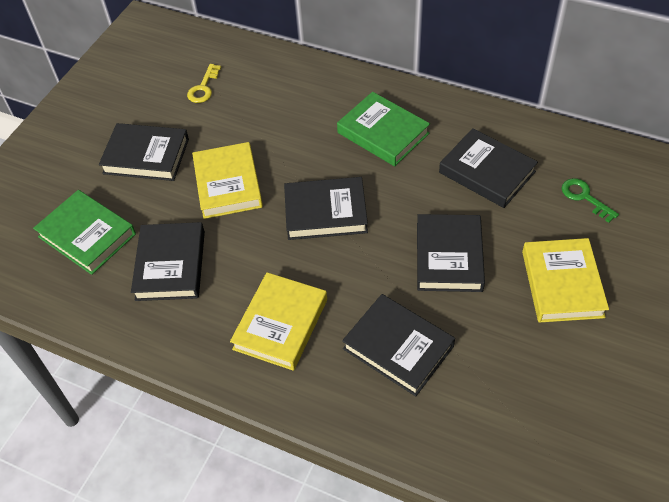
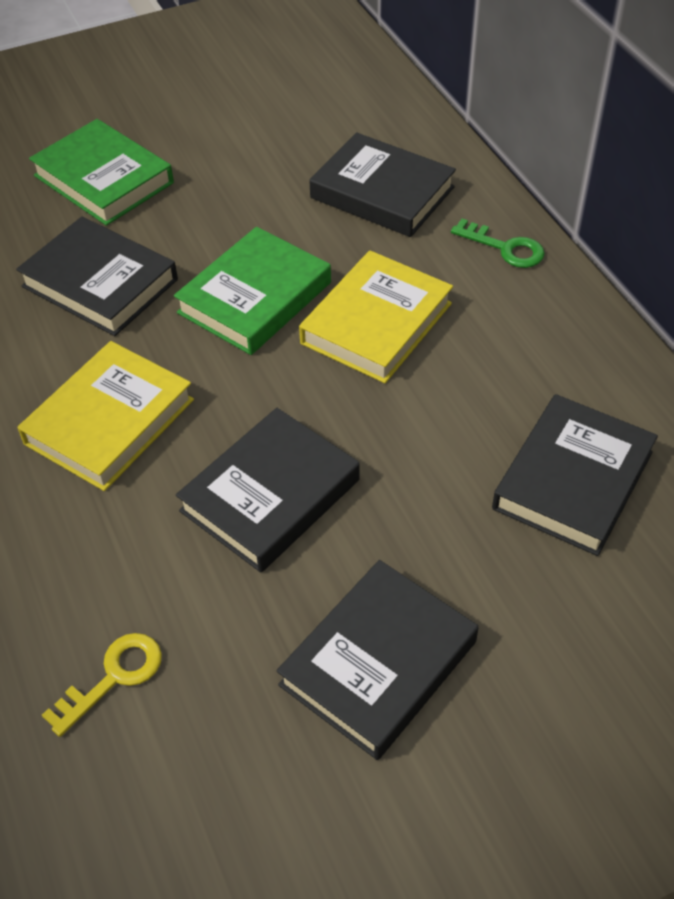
black book: 6 -> 5
yellow book: 3 -> 2

